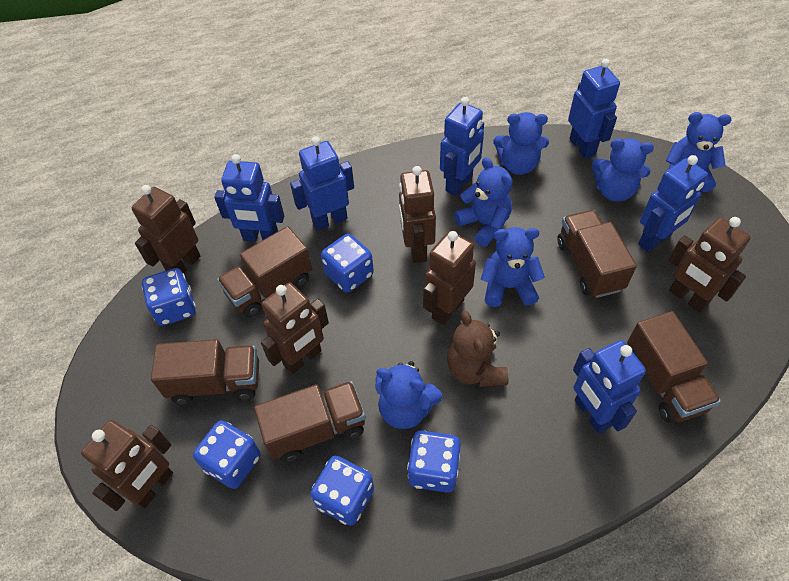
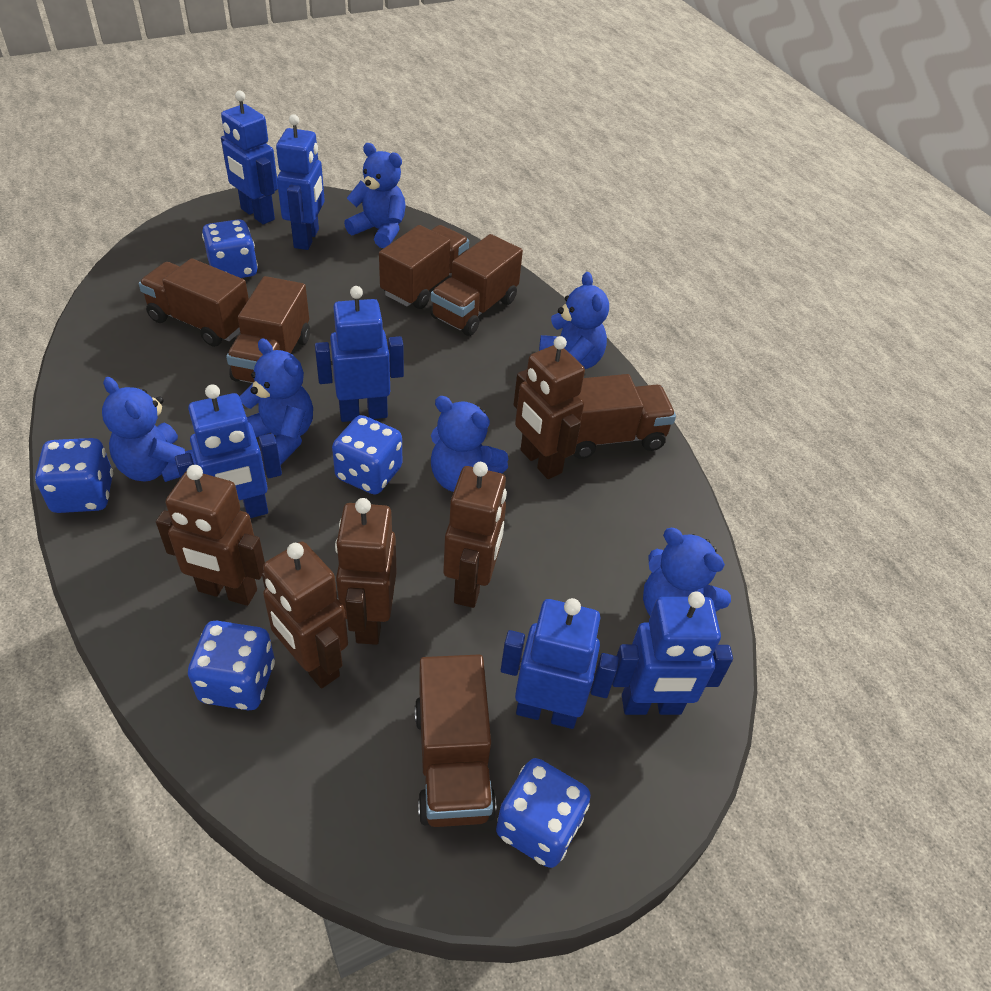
brown robot: 6 -> 5
brown teddy bear: 1 -> 0
brown truck: 5 -> 6

